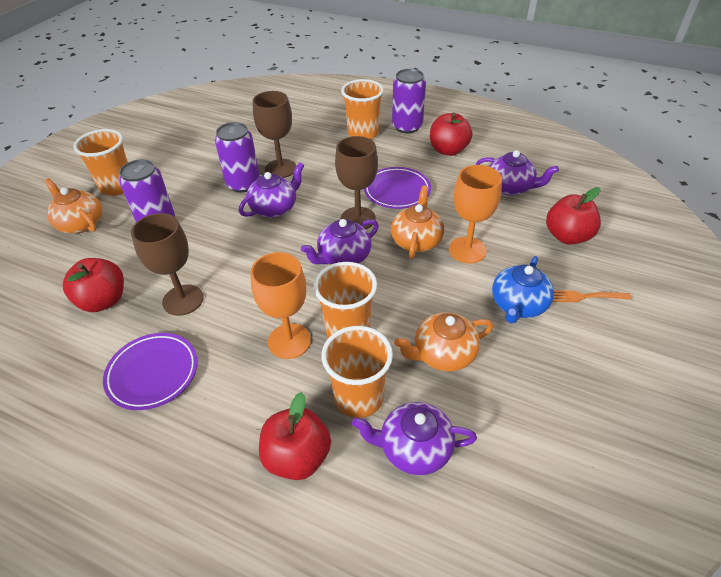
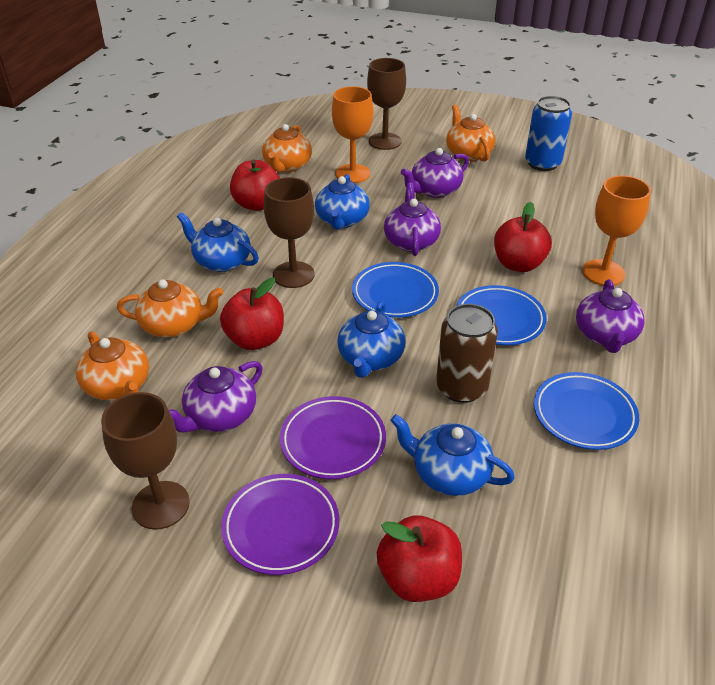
blue can: 0 -> 1
blue plate: 0 -> 3
blue teapot: 1 -> 4
brown can: 0 -> 1
orange cup: 4 -> 0
orange fork: 1 -> 0
orange teapot: 3 -> 4
purple can: 3 -> 0

